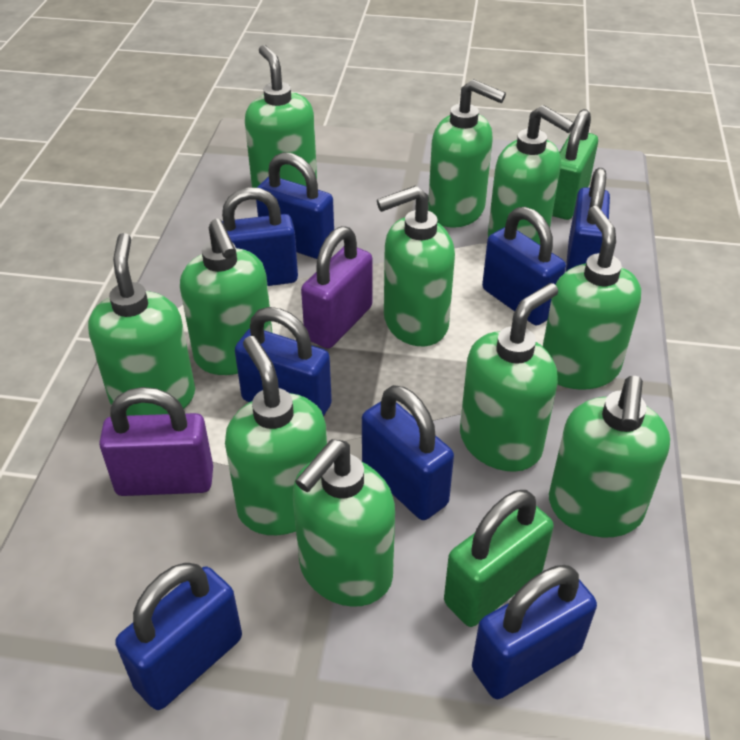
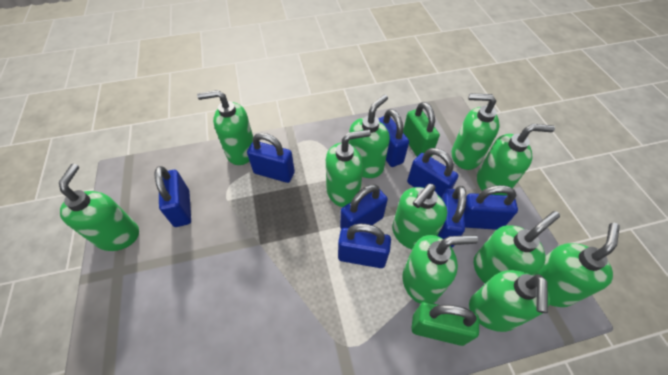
purple padlock: 2 -> 0

